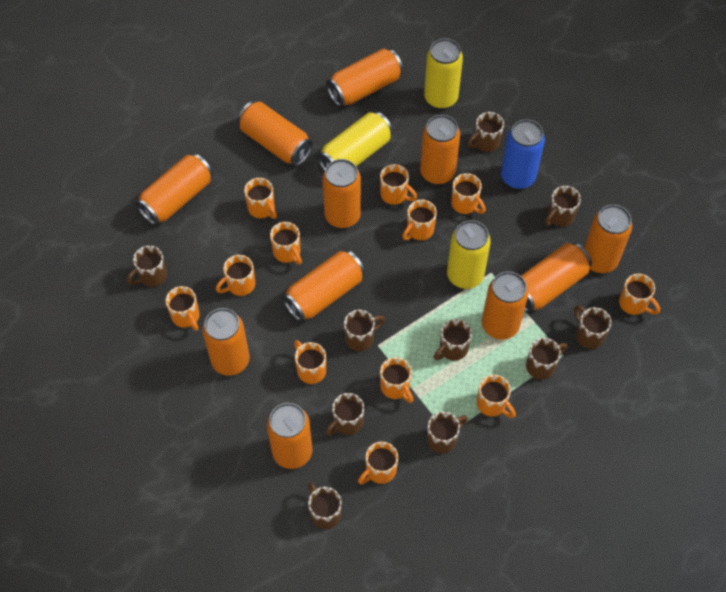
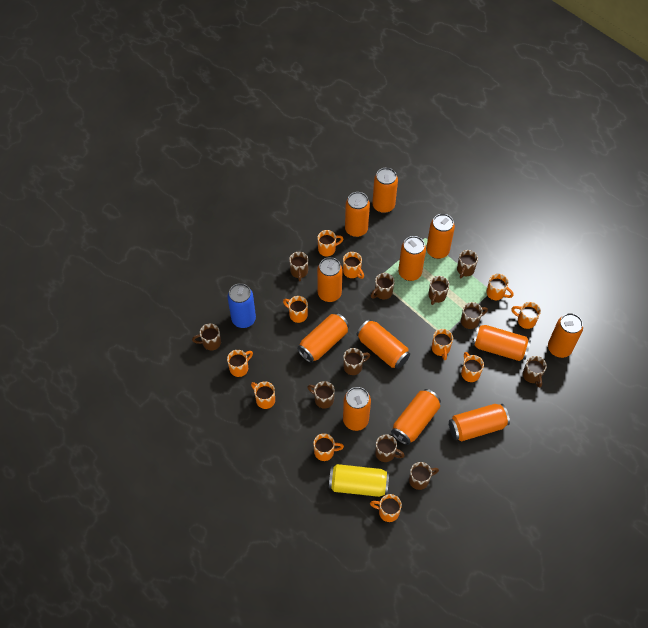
brown mug: 10 -> 11
orange can: 11 -> 12
orange mug: 12 -> 11
yellow can: 3 -> 1

